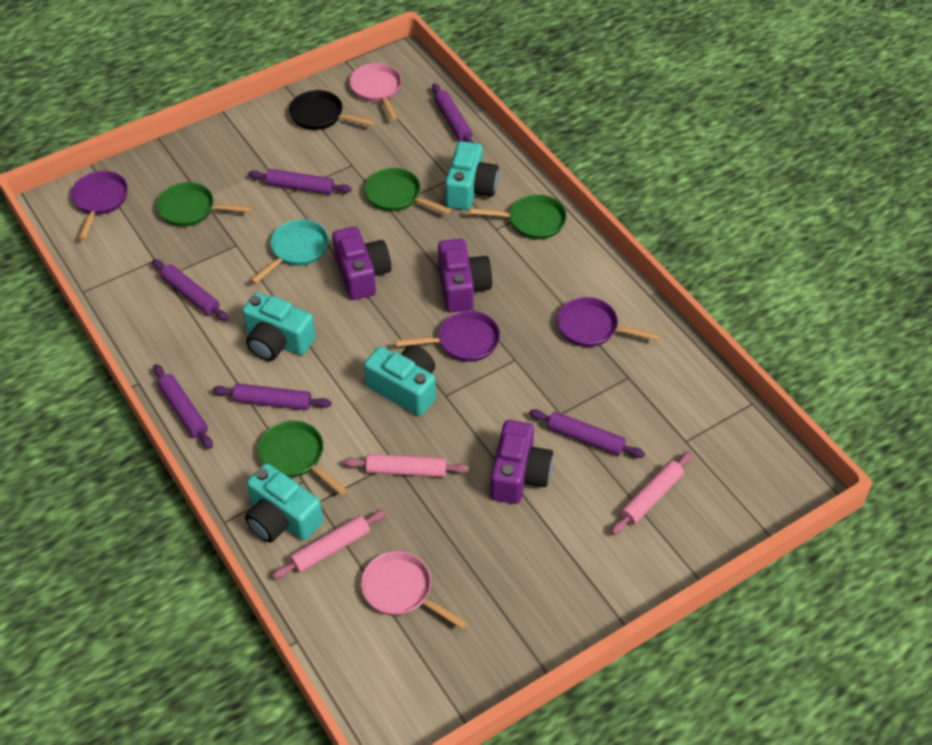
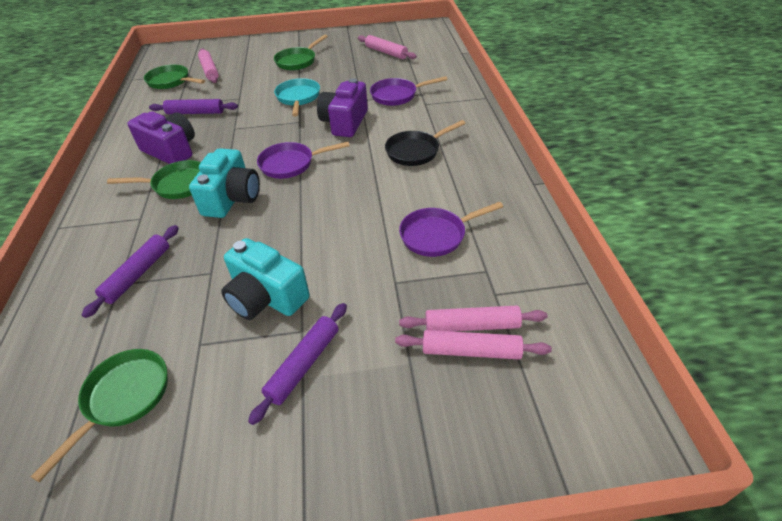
pink pan: 2 -> 0
pink rolling pin: 3 -> 4
purple camera: 3 -> 2
purple rolling pin: 6 -> 3
turquoise camera: 4 -> 2

